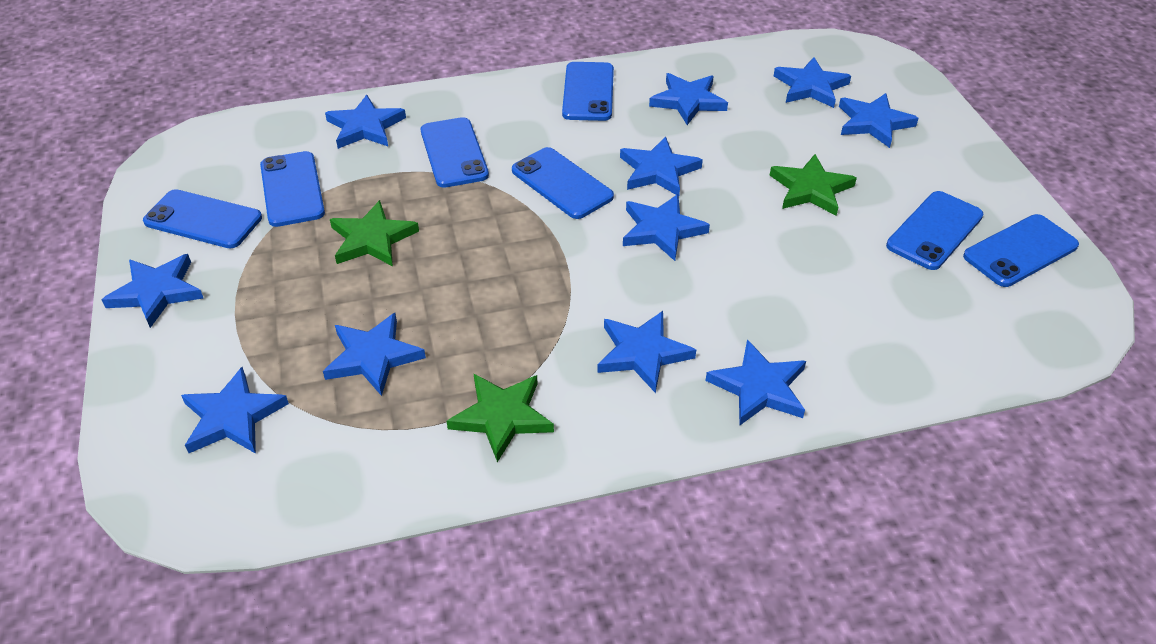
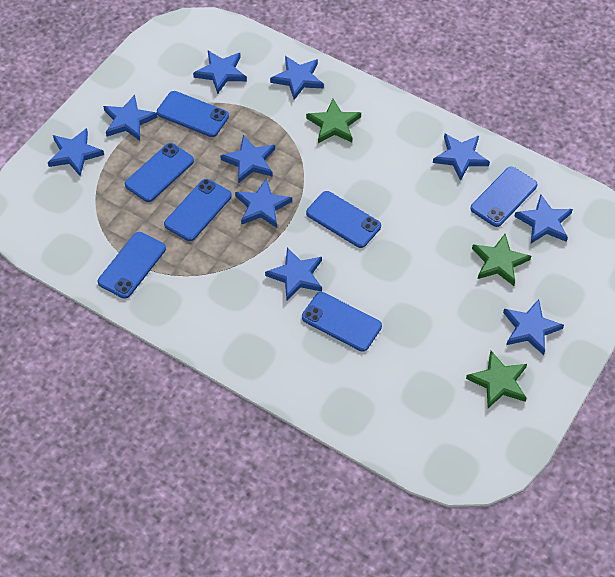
blue star: 11 -> 10

